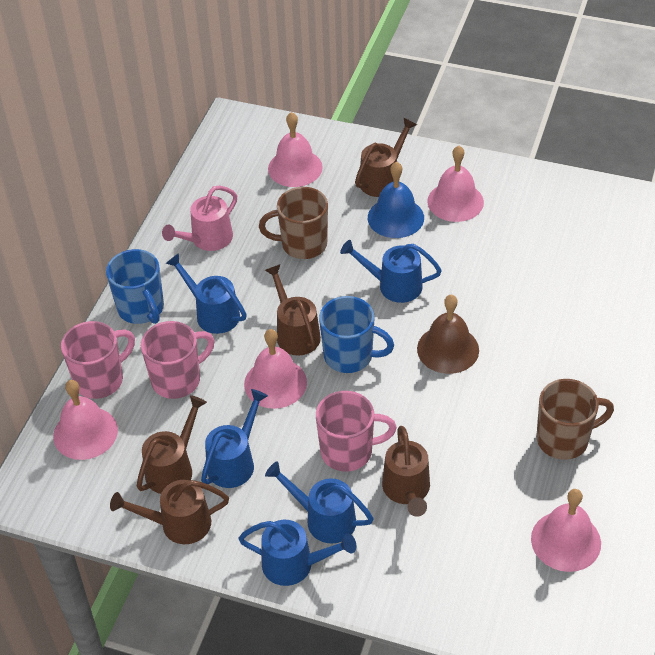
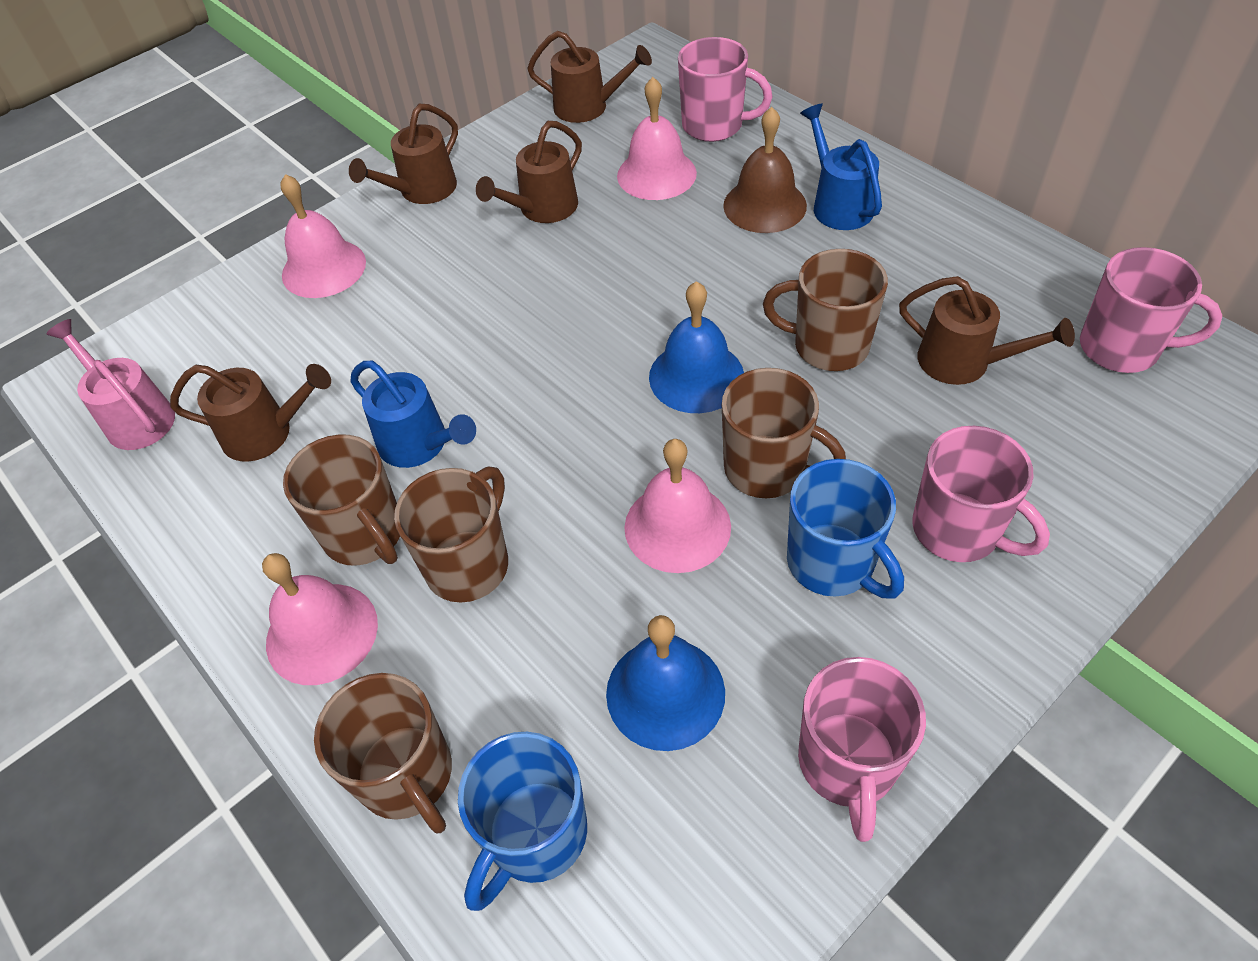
blue bell: 1 -> 2
blue watering can: 5 -> 2
brown mug: 2 -> 5
pink bell: 5 -> 4
pink mug: 3 -> 4

